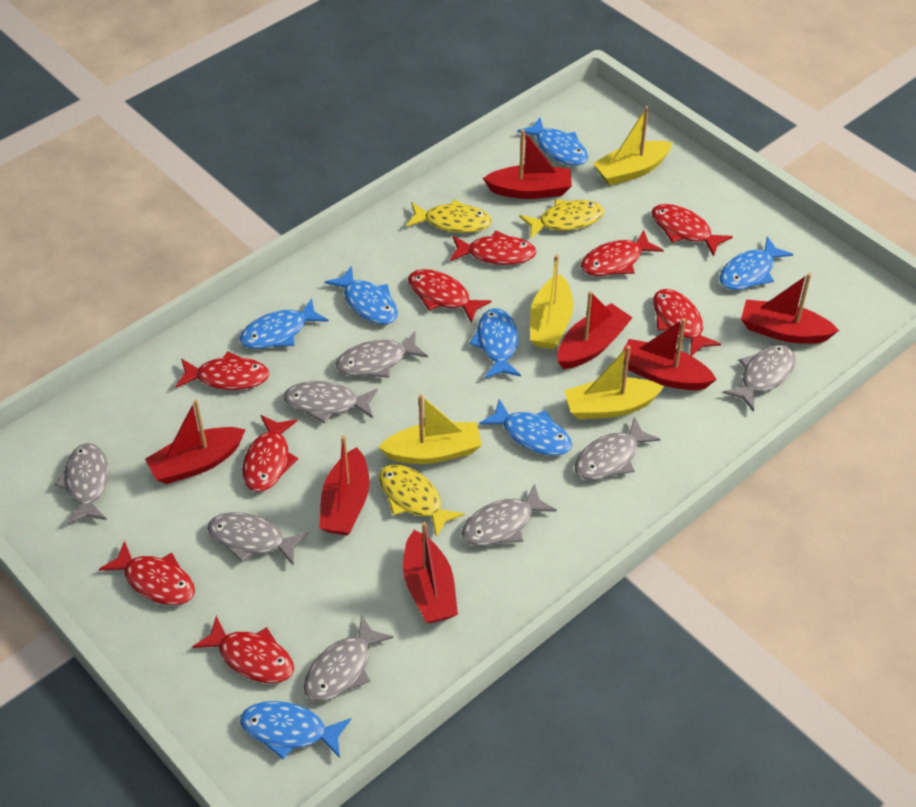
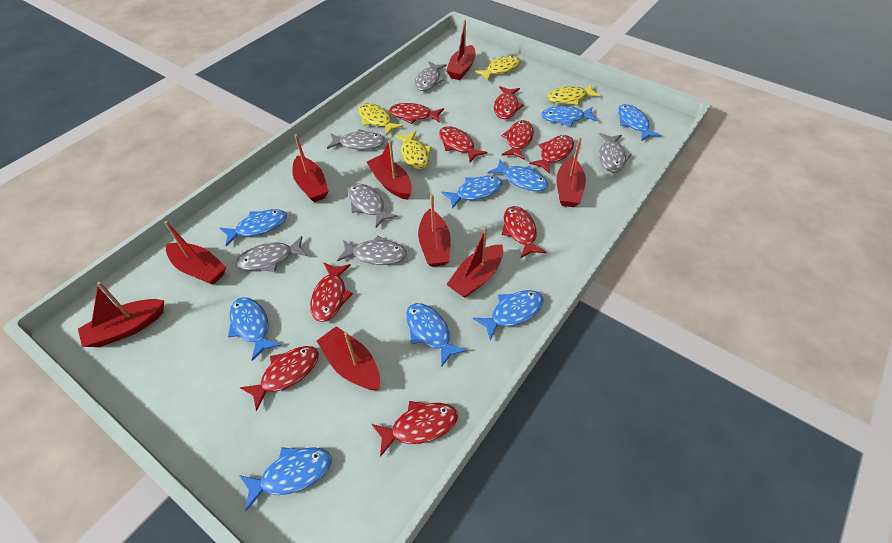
blue fish: 7 -> 9
grey fish: 8 -> 6
red boat: 7 -> 9
yellow boat: 4 -> 0
yellow fish: 3 -> 4

